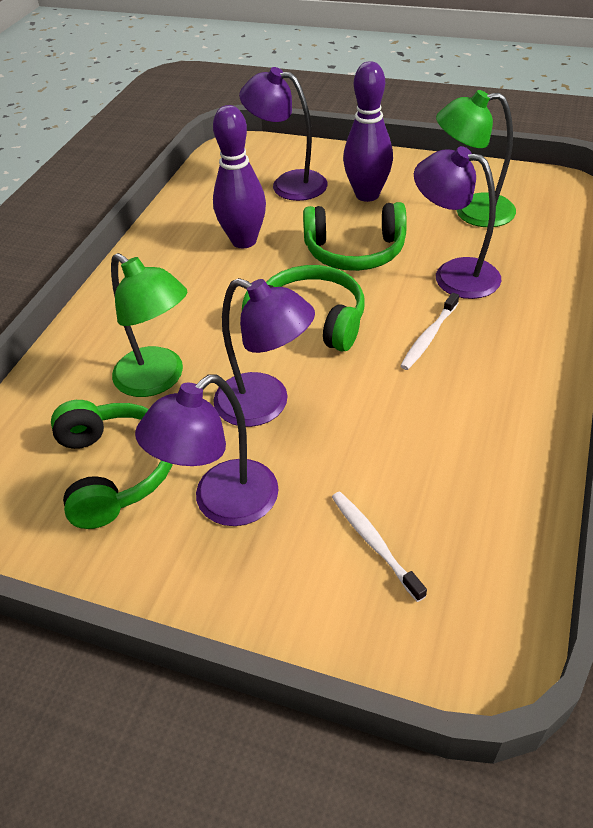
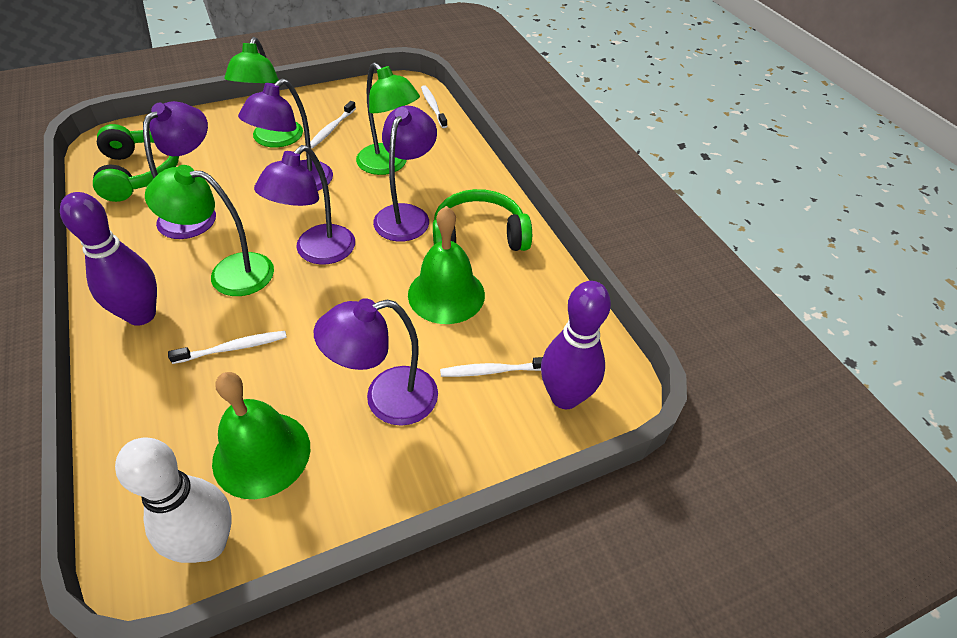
green bell: 0 -> 2
green headphones: 3 -> 2
green lamp: 2 -> 3
purple lamp: 4 -> 5
white bowling pin: 0 -> 1
white toothbrush: 2 -> 4

